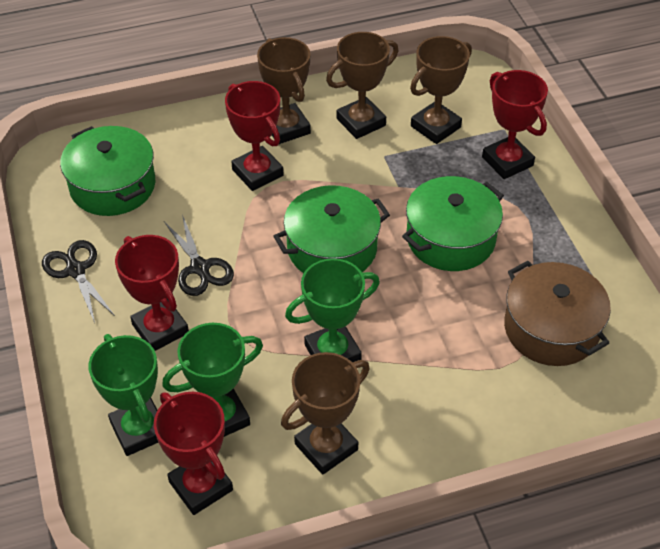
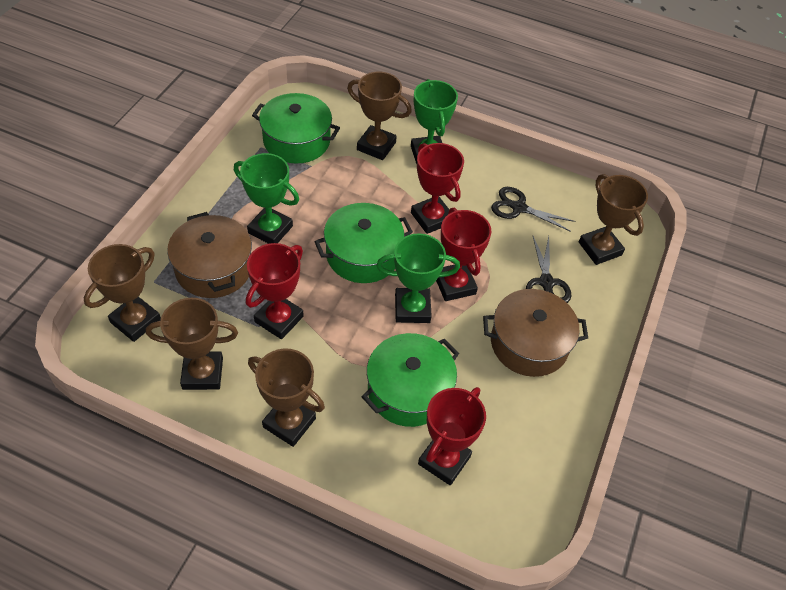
brown pot: 1 -> 2
brown trophy: 4 -> 5

